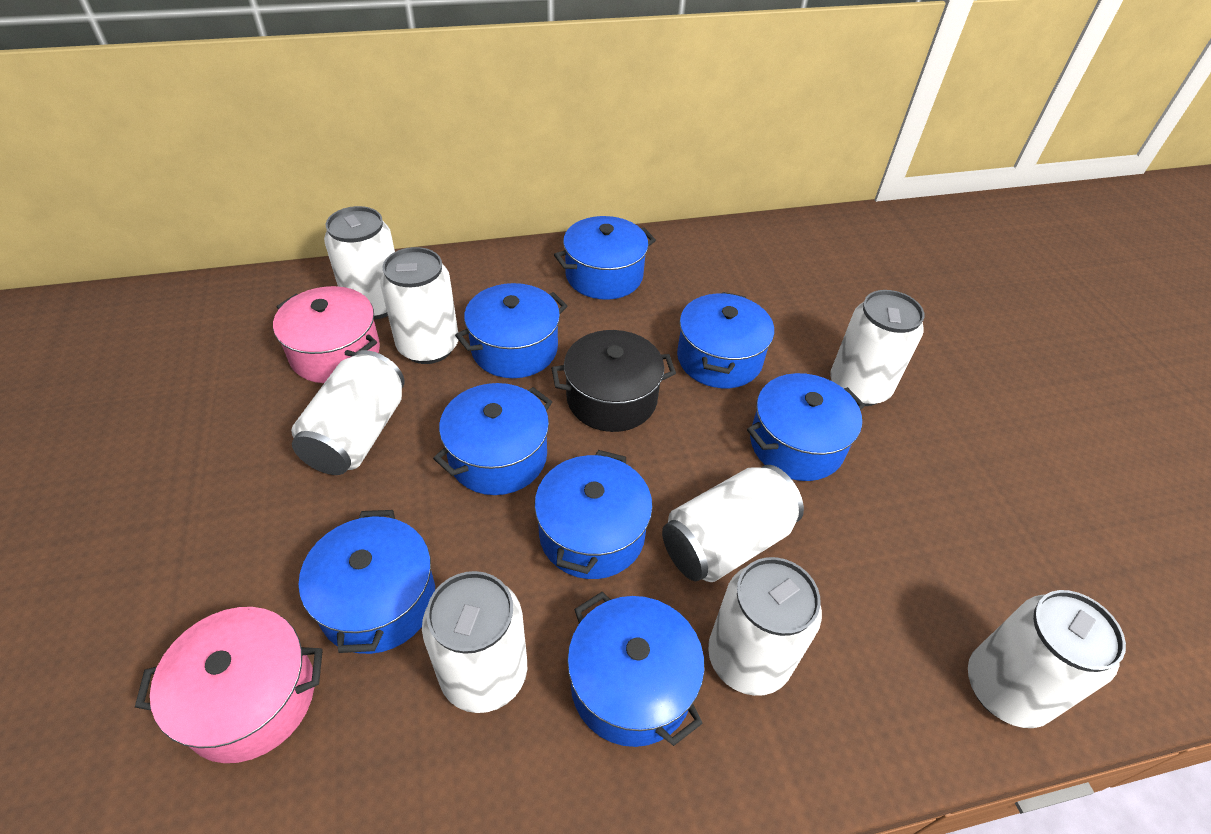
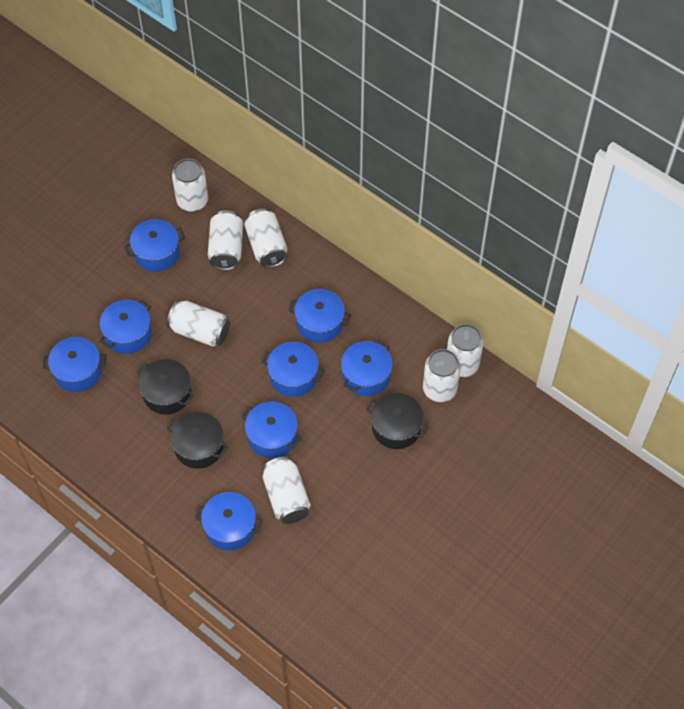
black pot: 1 -> 3
pink pot: 2 -> 0
white can: 8 -> 7

